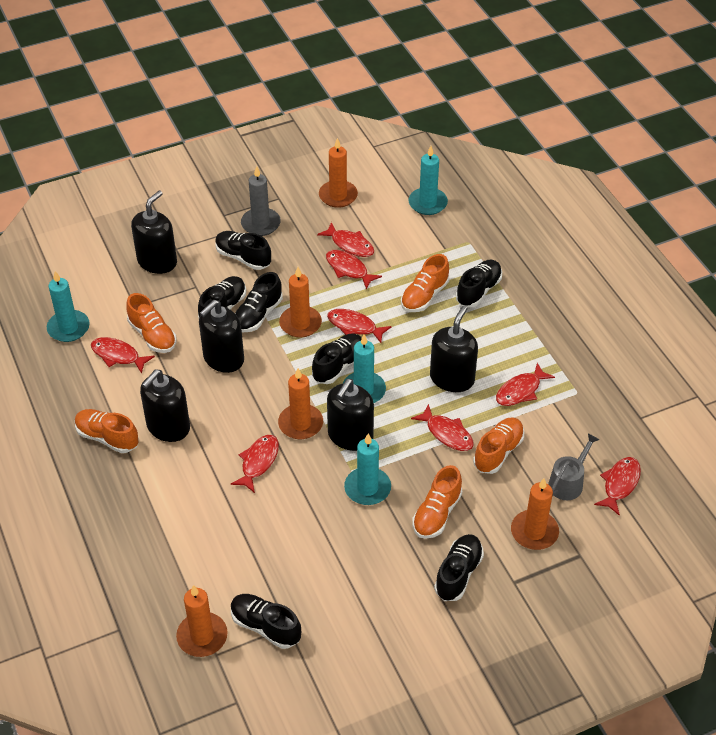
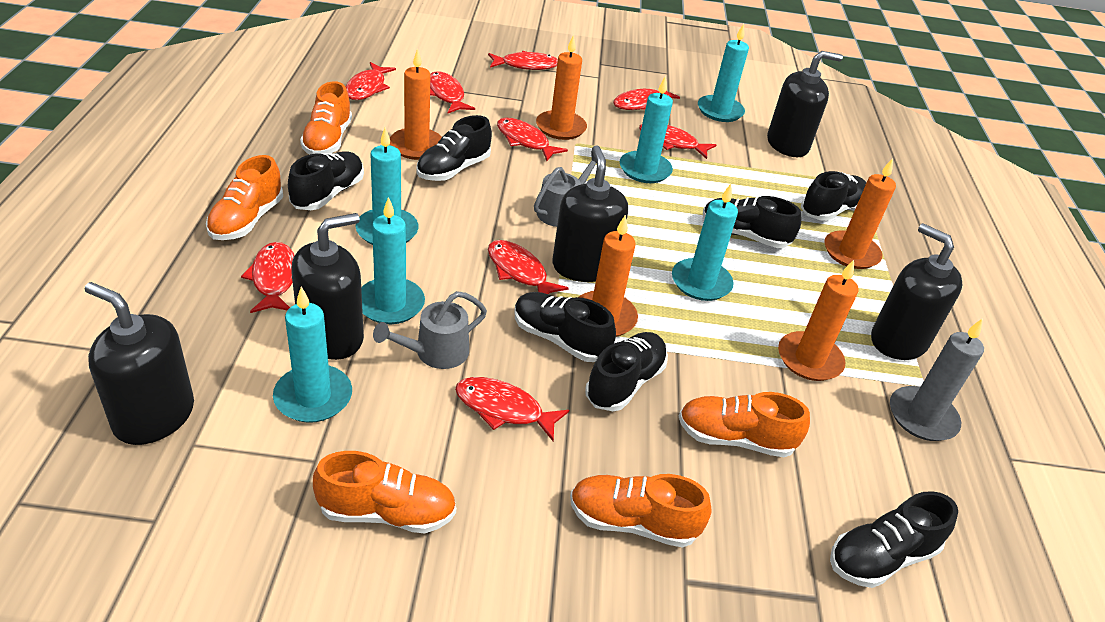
grey watering can: 1 -> 2
red fish: 8 -> 9
turquoise candle: 4 -> 6

